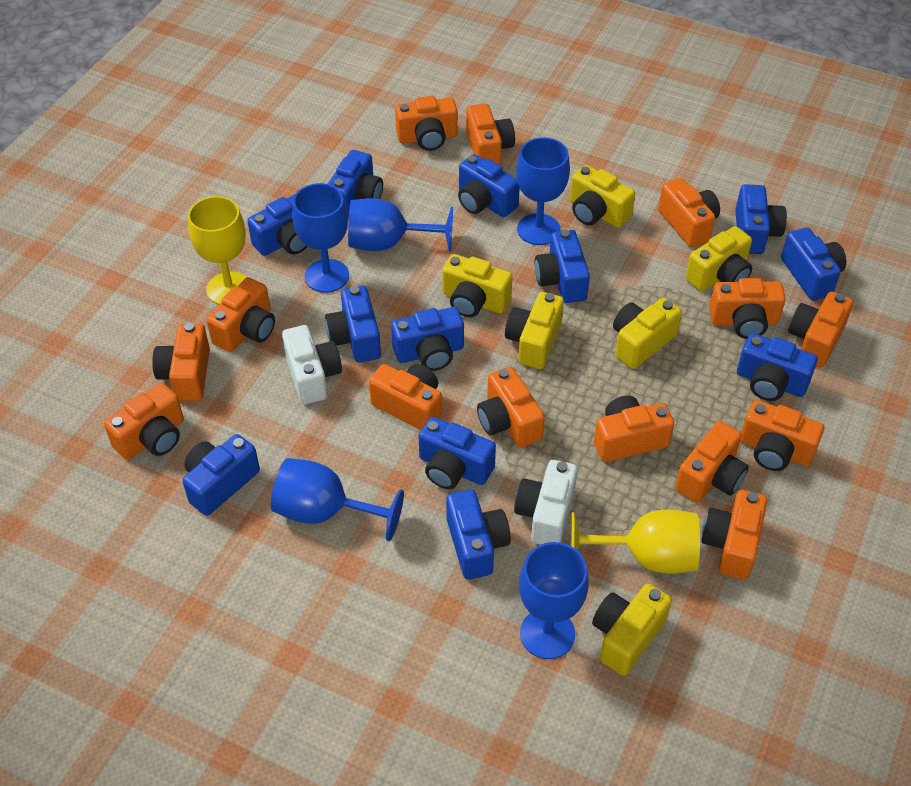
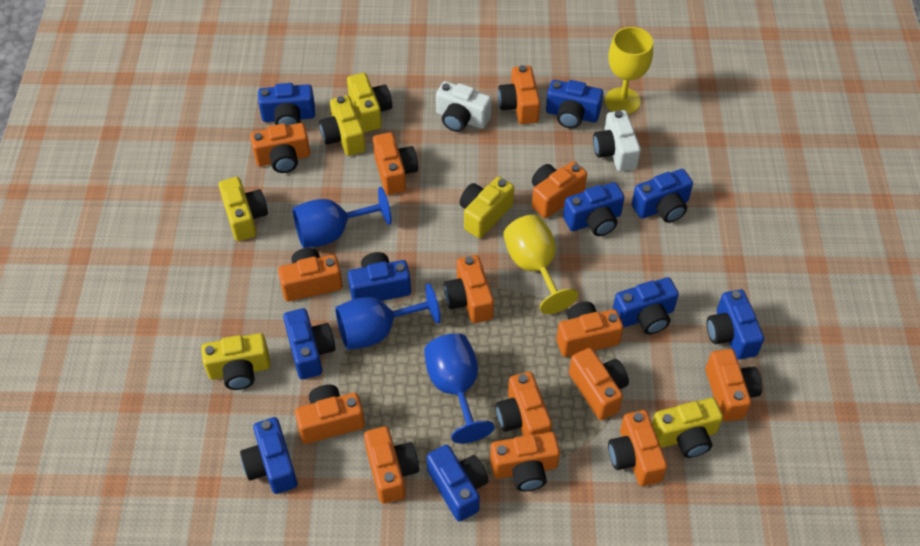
blue camera: 12 -> 10
blue goblet: 5 -> 3

